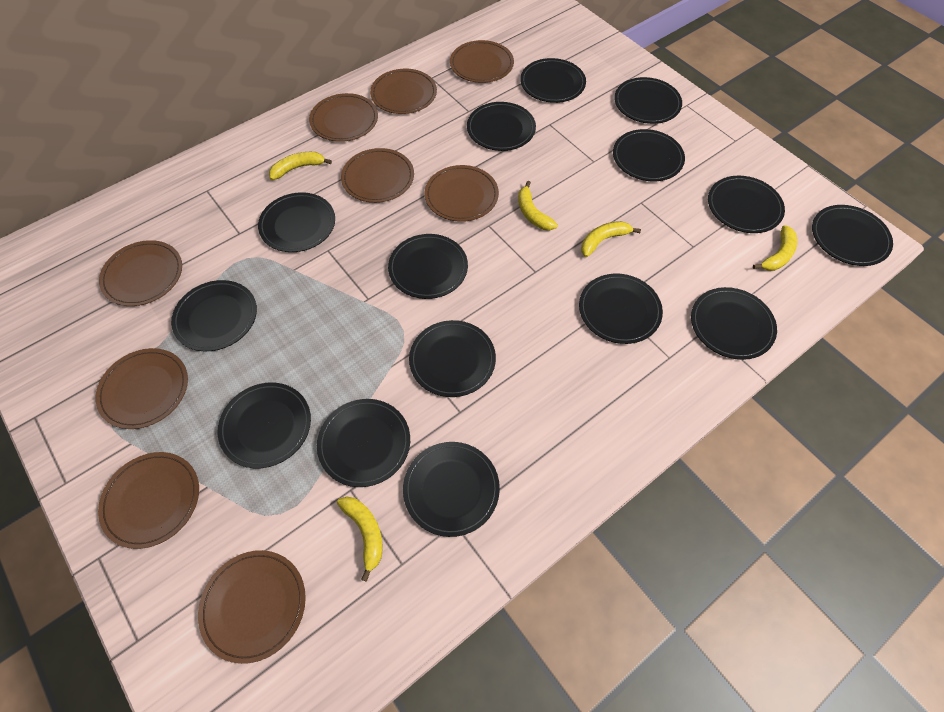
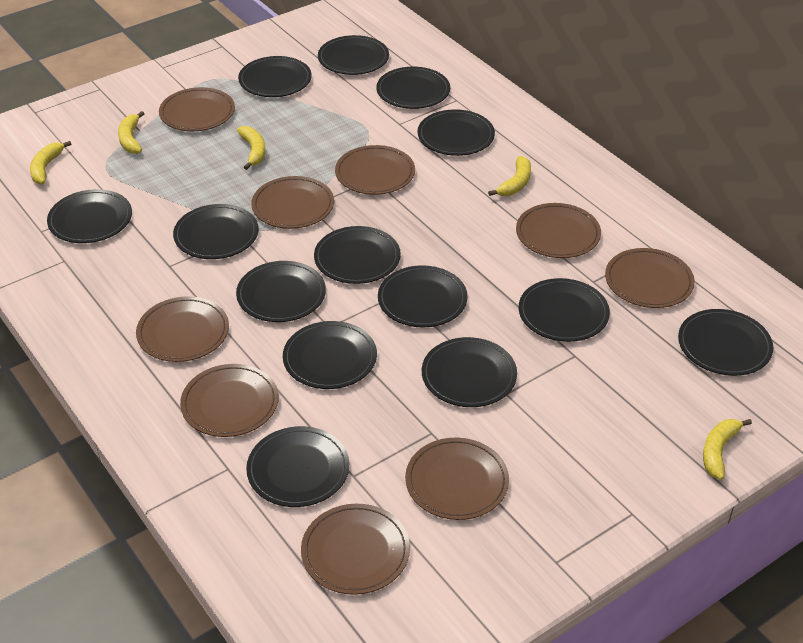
black plate: 15 -> 14

